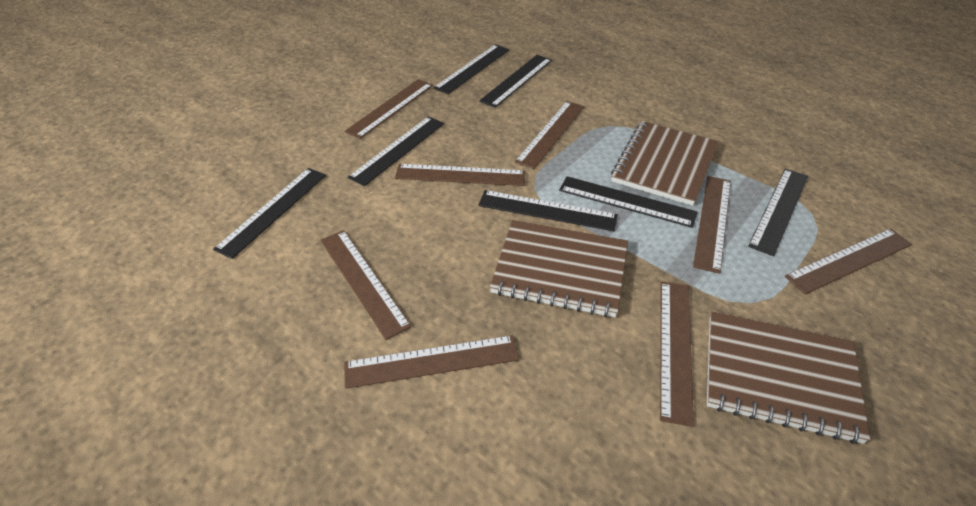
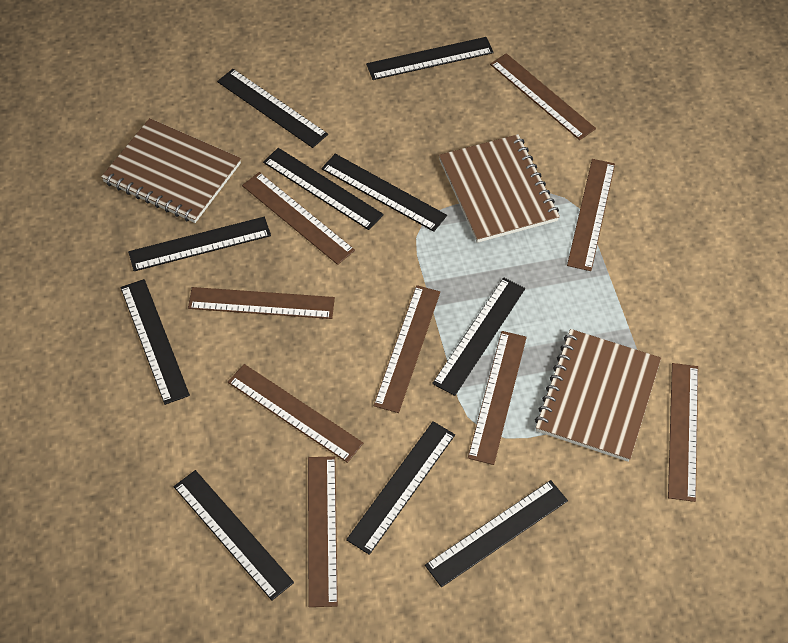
black ruler: 7 -> 10
brown ruler: 8 -> 9

